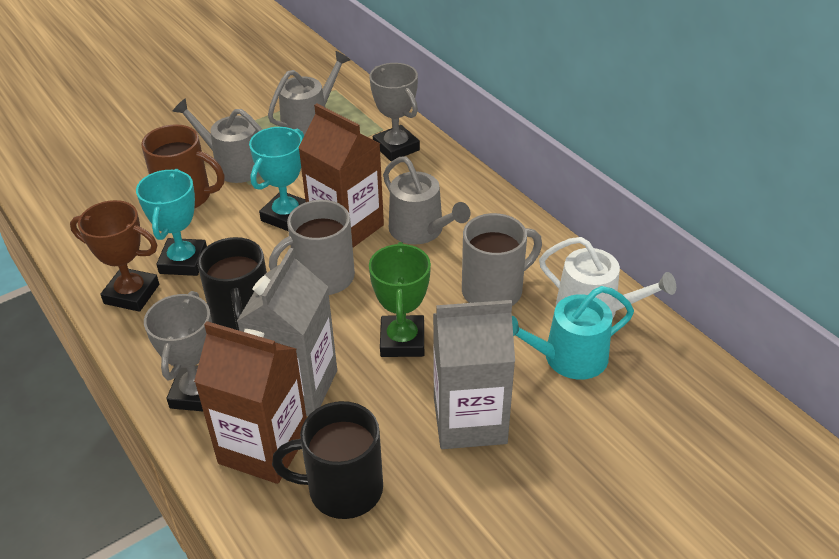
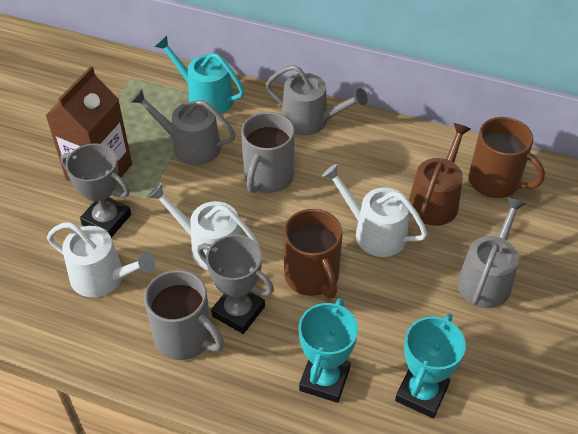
black mug: 2 -> 0
brown carton: 2 -> 1
brown mug: 1 -> 2
brown trophy: 1 -> 0
brown watering can: 0 -> 1
green trophy: 1 -> 0
grey carton: 2 -> 0
white watering can: 1 -> 3

